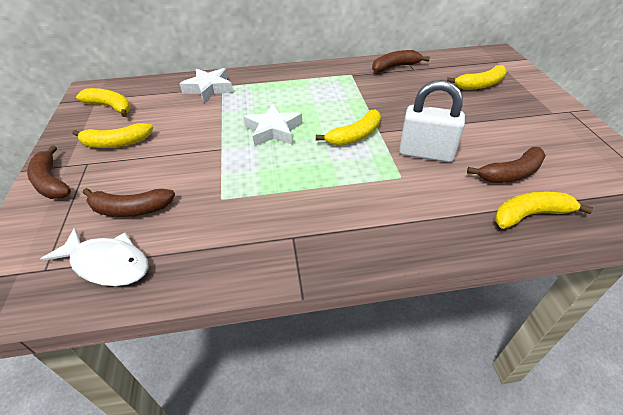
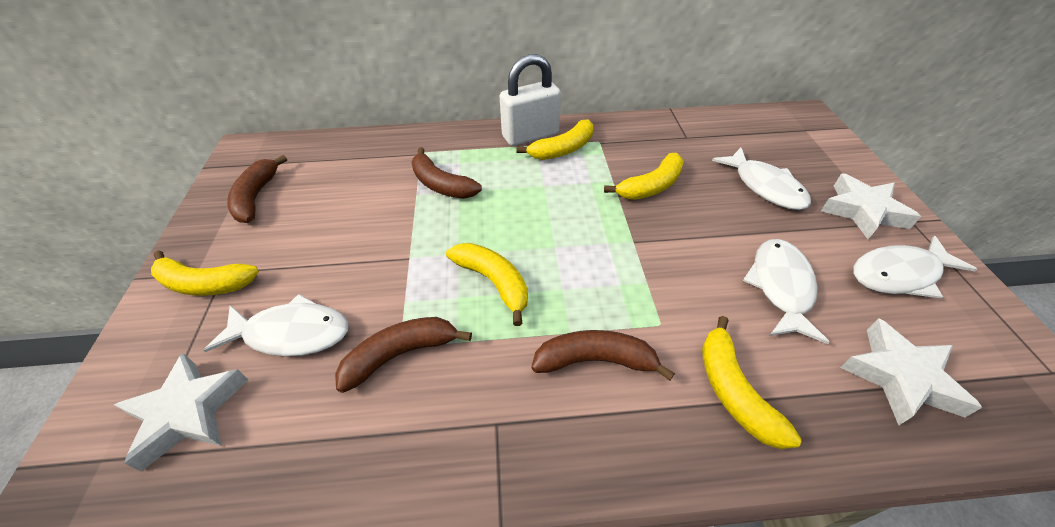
white fish: 1 -> 4
white star: 2 -> 3

